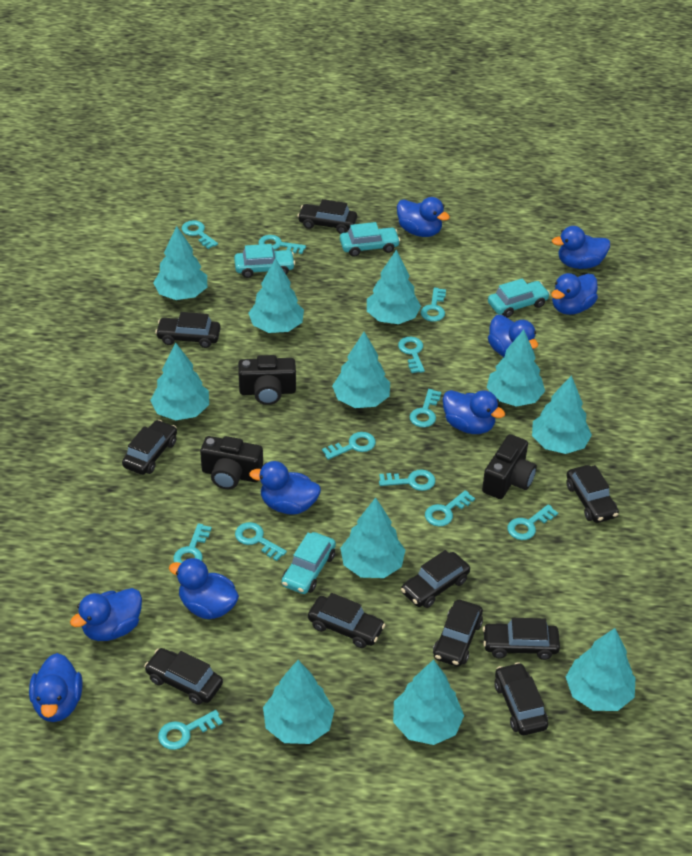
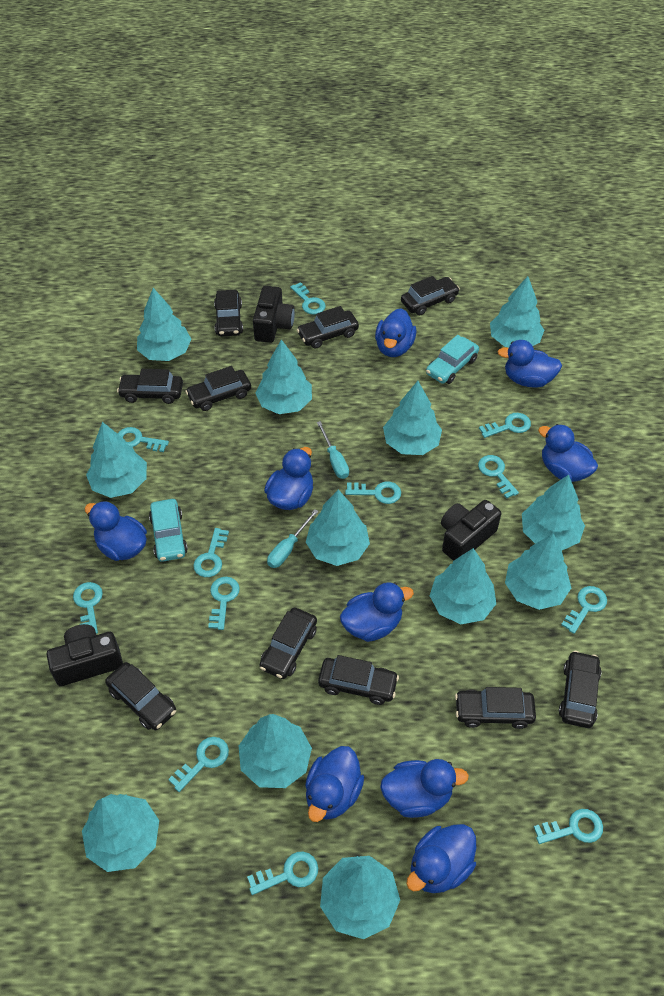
turquoise car: 4 -> 2
turquoise screwdriver: 0 -> 2
turquoise tree: 11 -> 12

